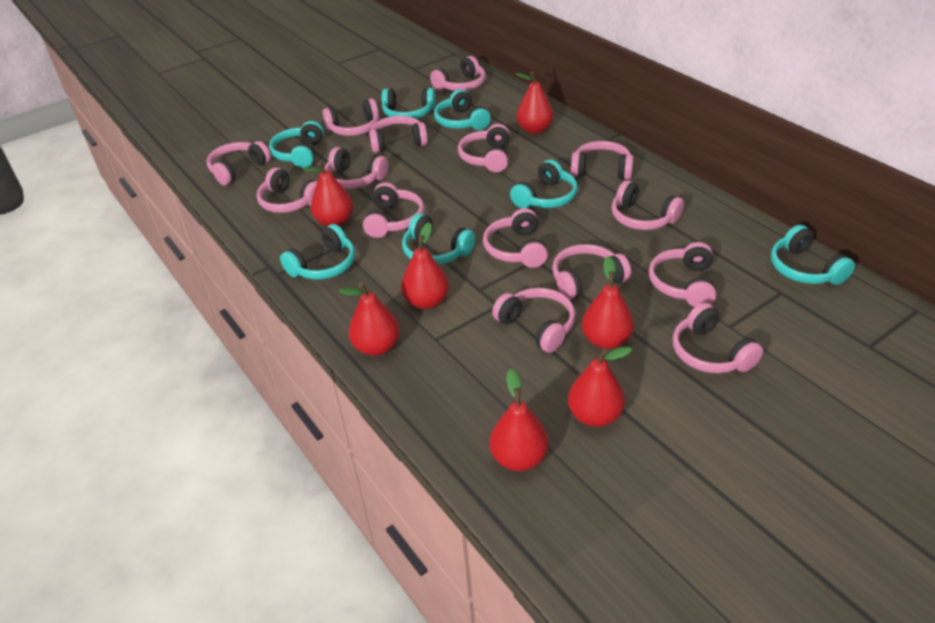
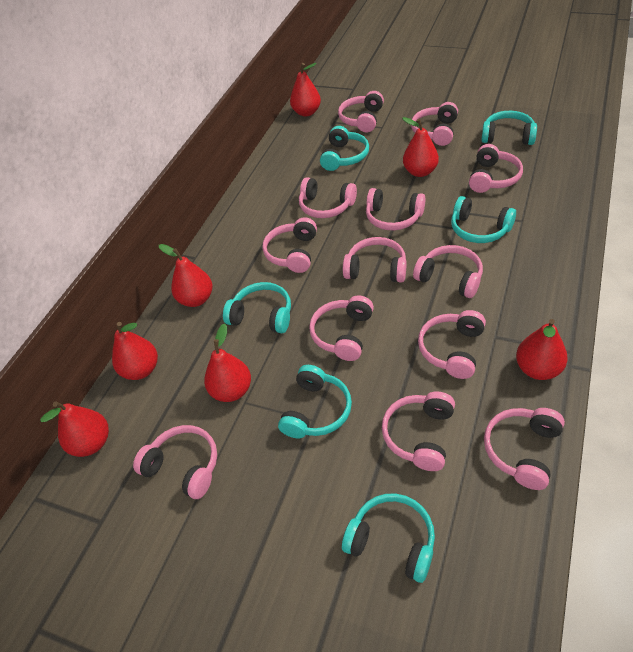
pink headphones: 15 -> 13
turquoise headphones: 7 -> 6

